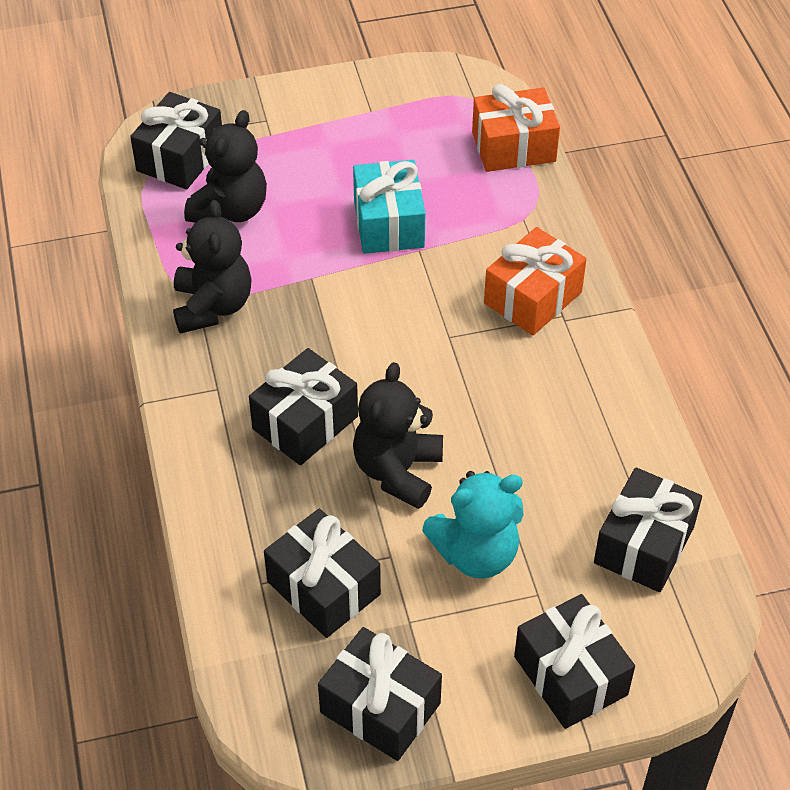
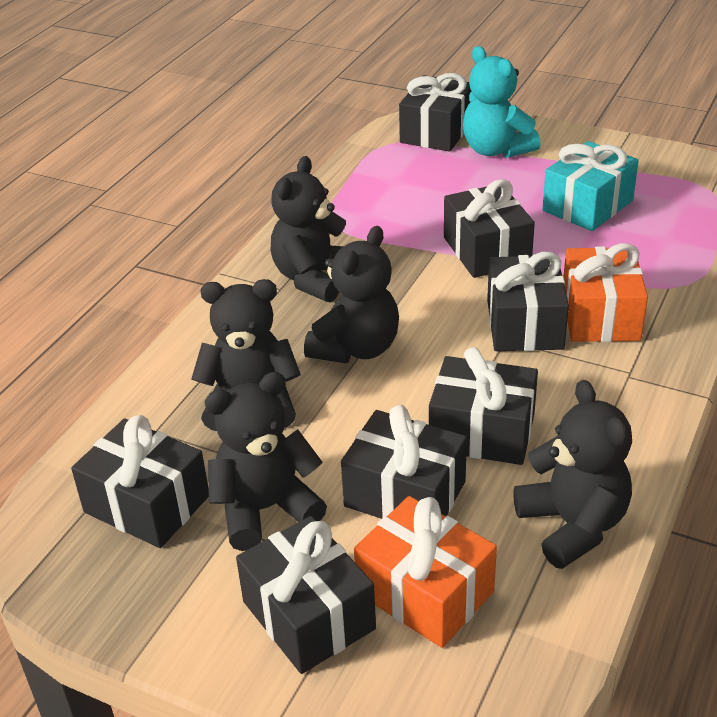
black gift: 6 -> 7
black teddy bear: 3 -> 5

